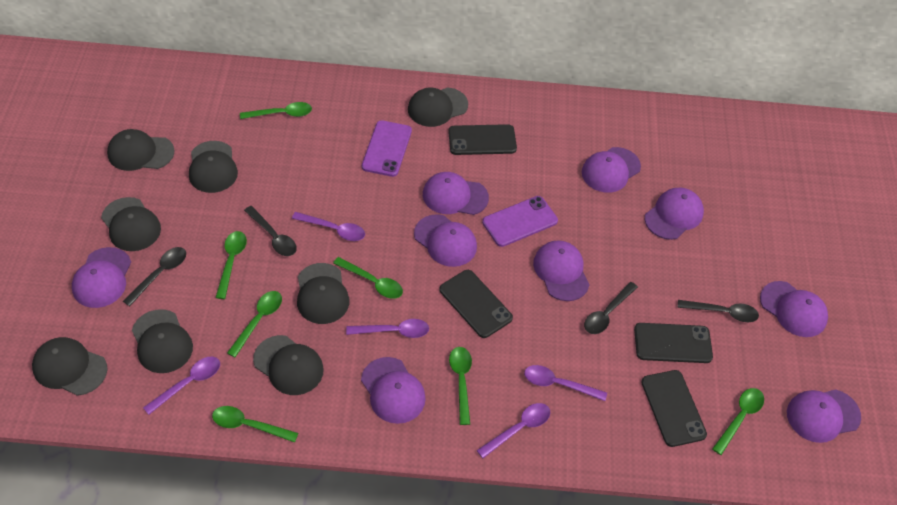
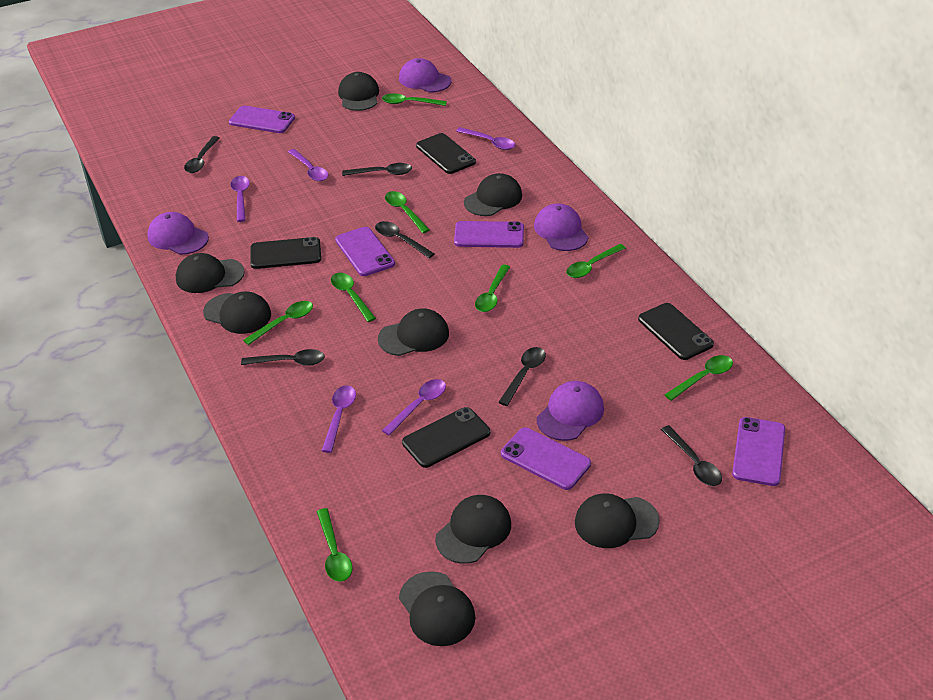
black spoon: 4 -> 6
green spoon: 7 -> 8
purple cap: 9 -> 4
purple phone: 2 -> 5

